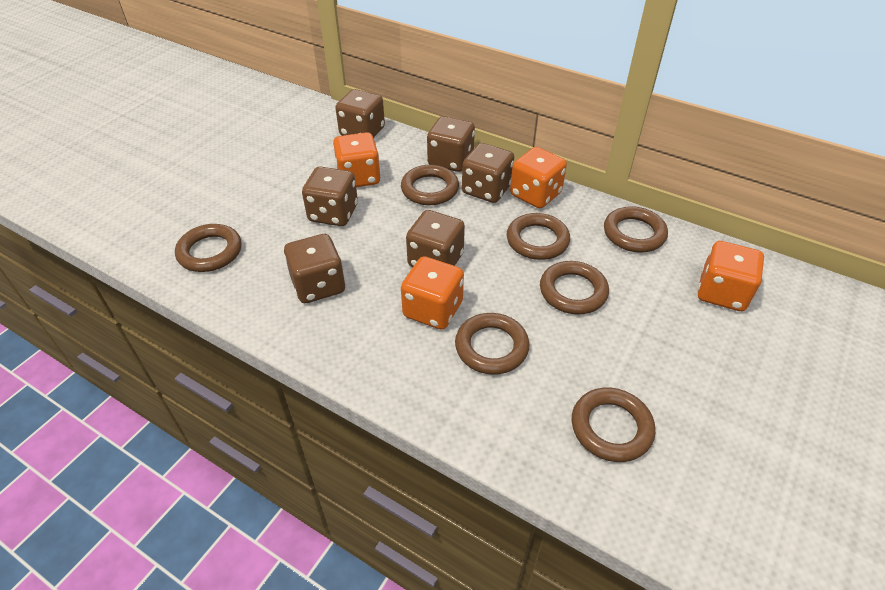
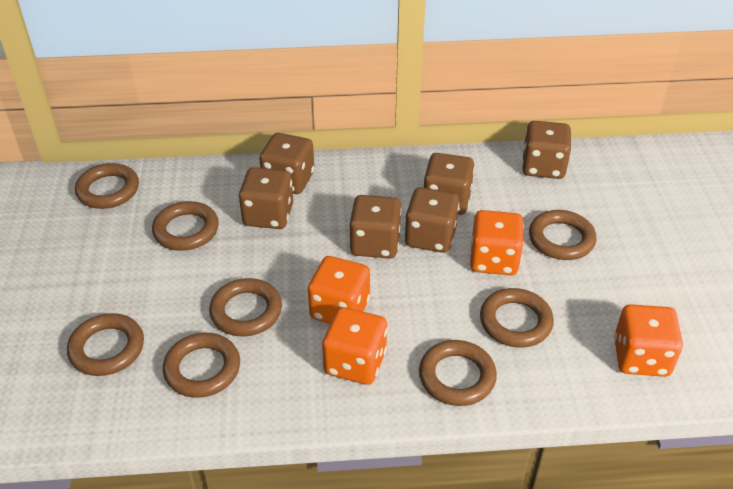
brown ring: 7 -> 8

